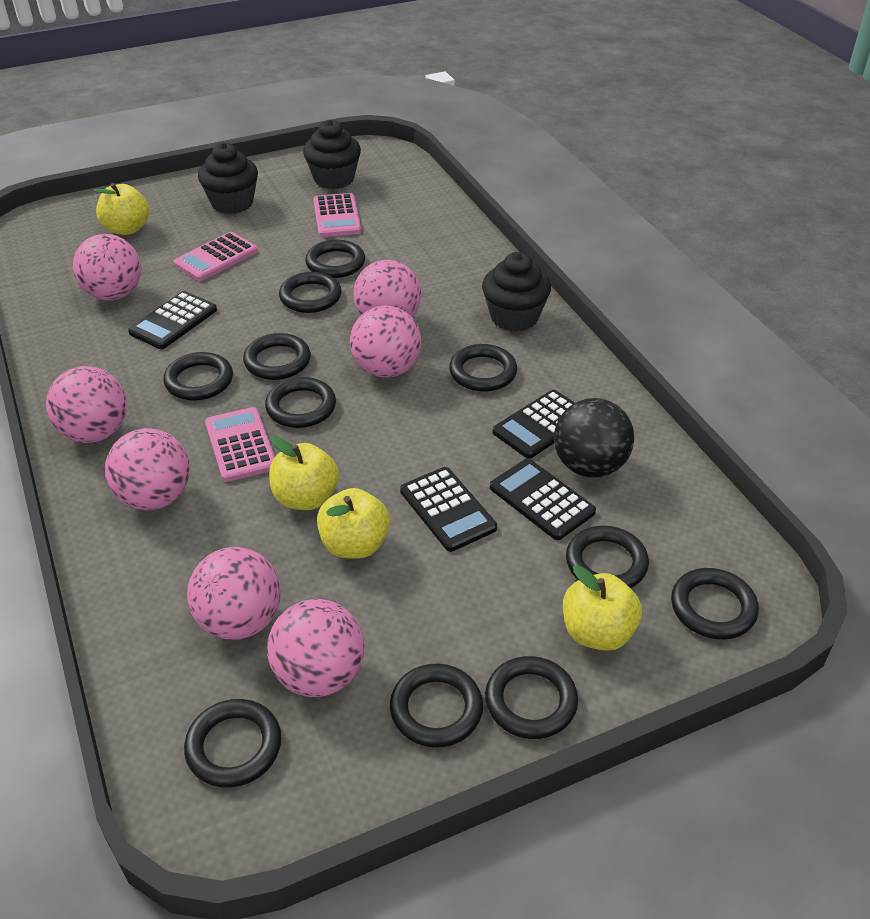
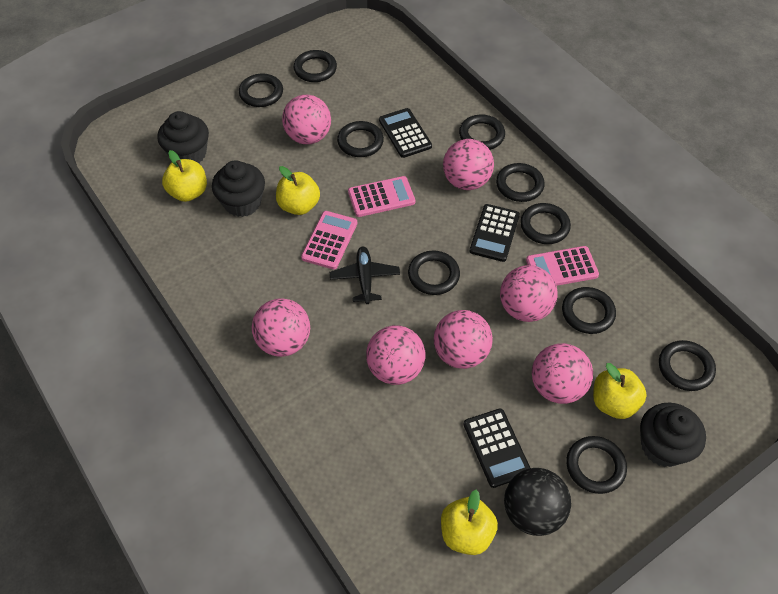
black calculator: 4 -> 3
black plane: 0 -> 1
black ring: 11 -> 10

